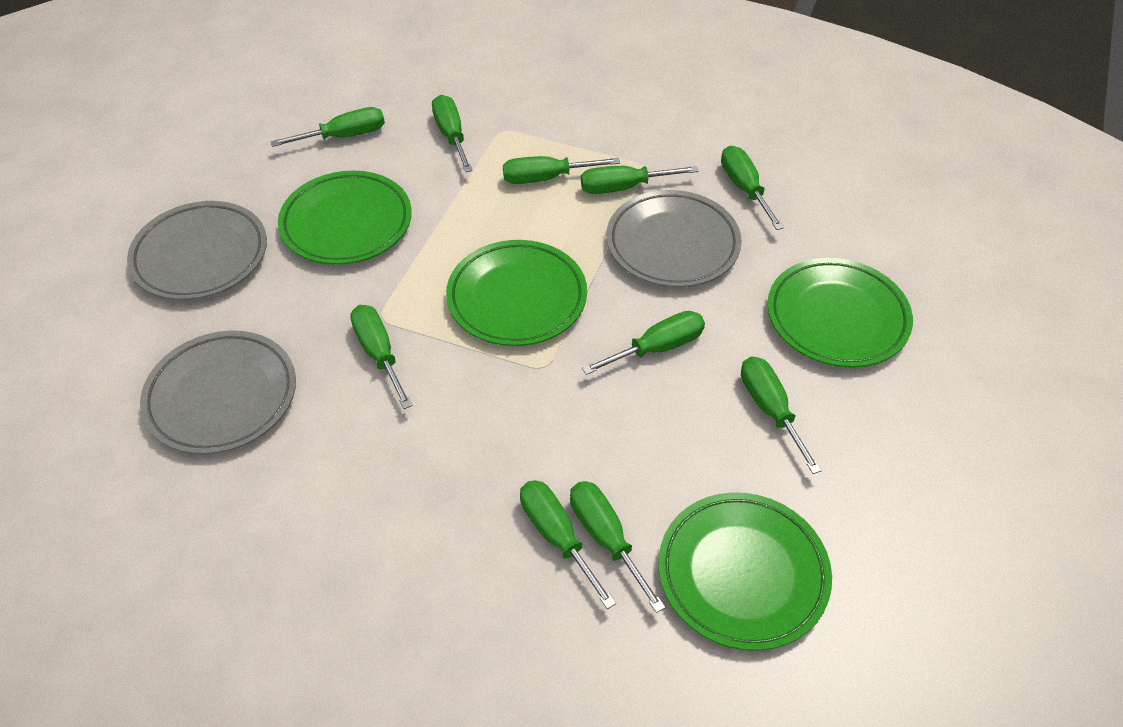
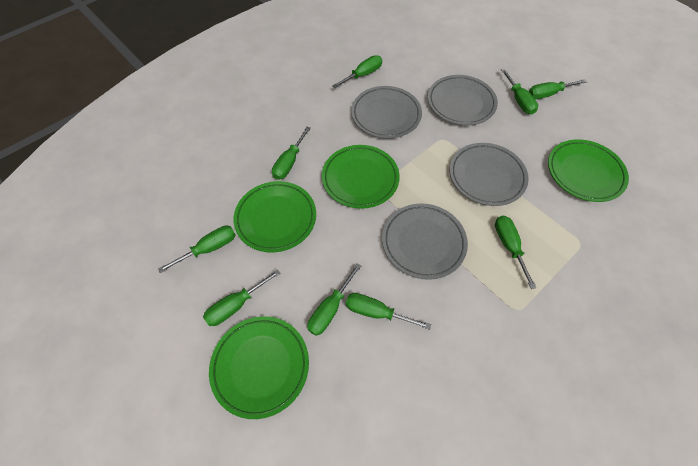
green screwdriver: 10 -> 9
grey plate: 3 -> 4

